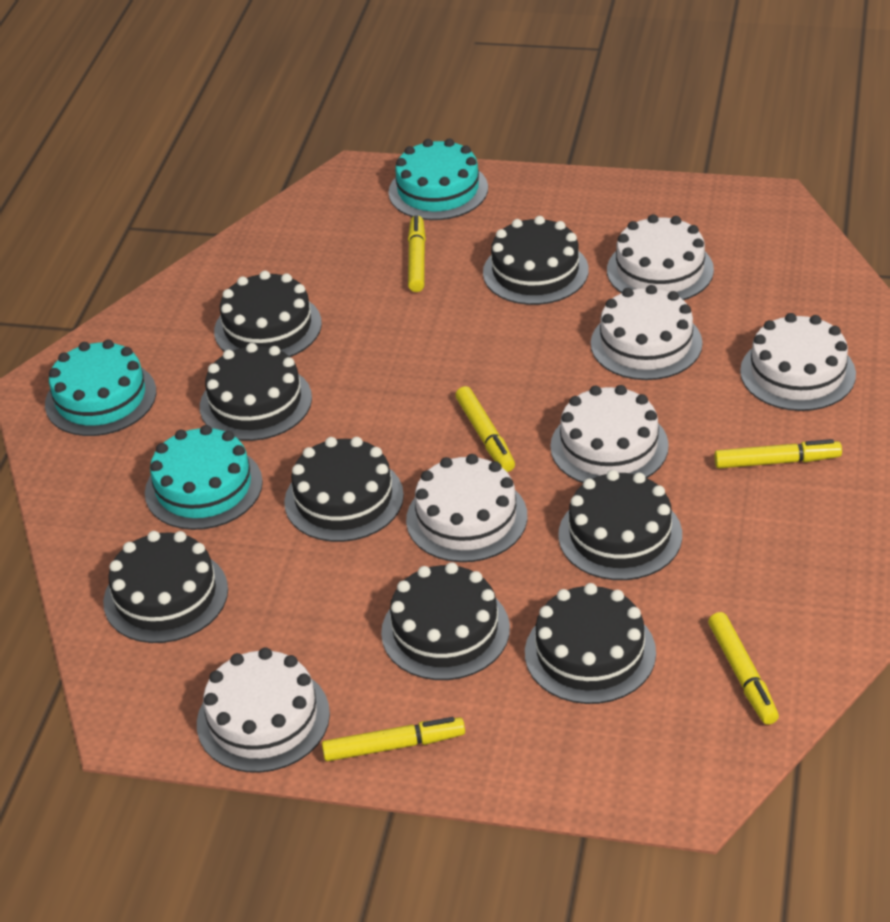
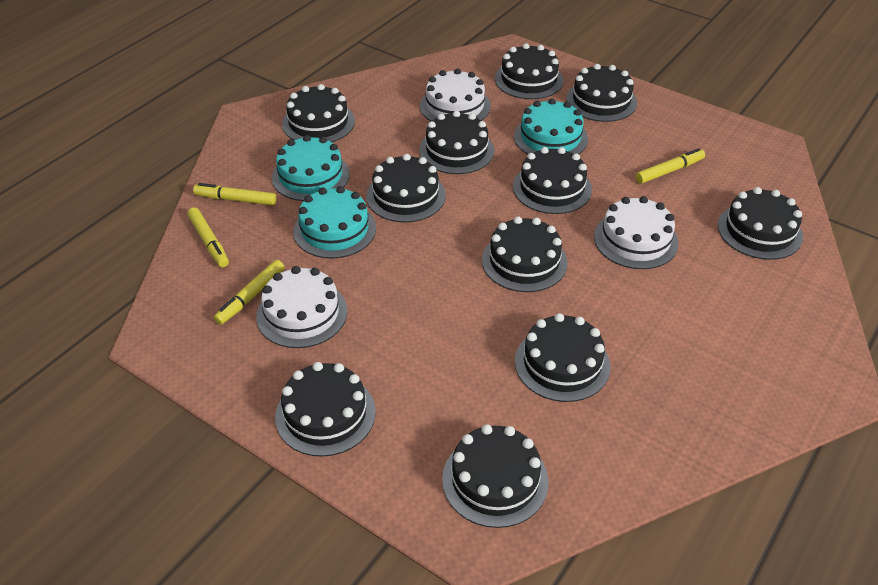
black cake: 8 -> 11
white cake: 6 -> 3
yellow marker: 5 -> 4

